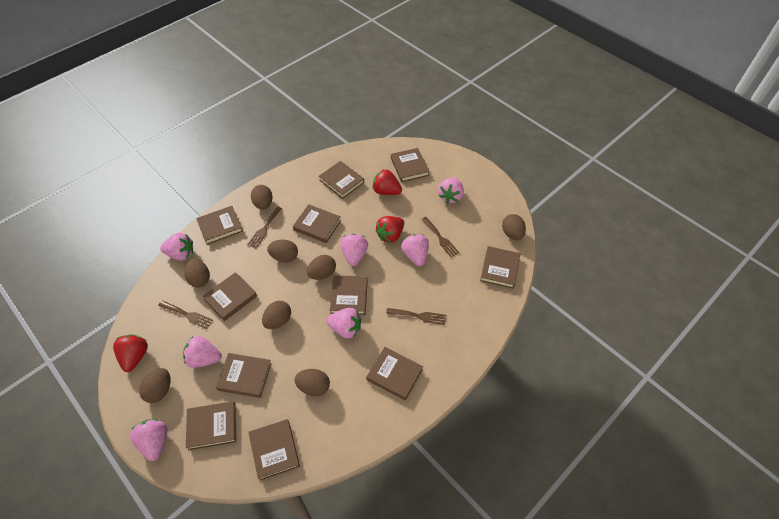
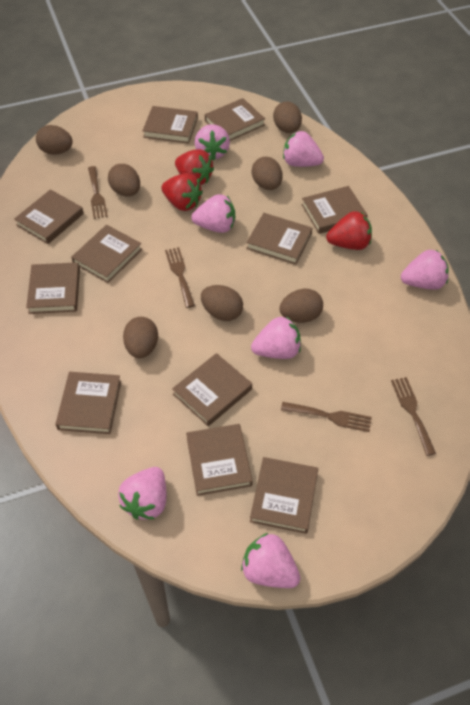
brown egg: 8 -> 7

